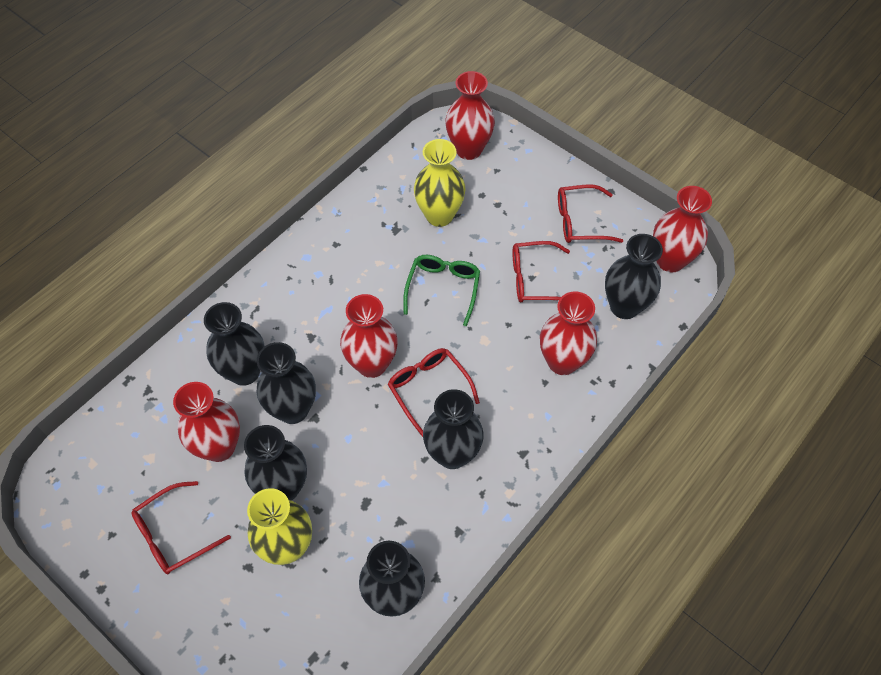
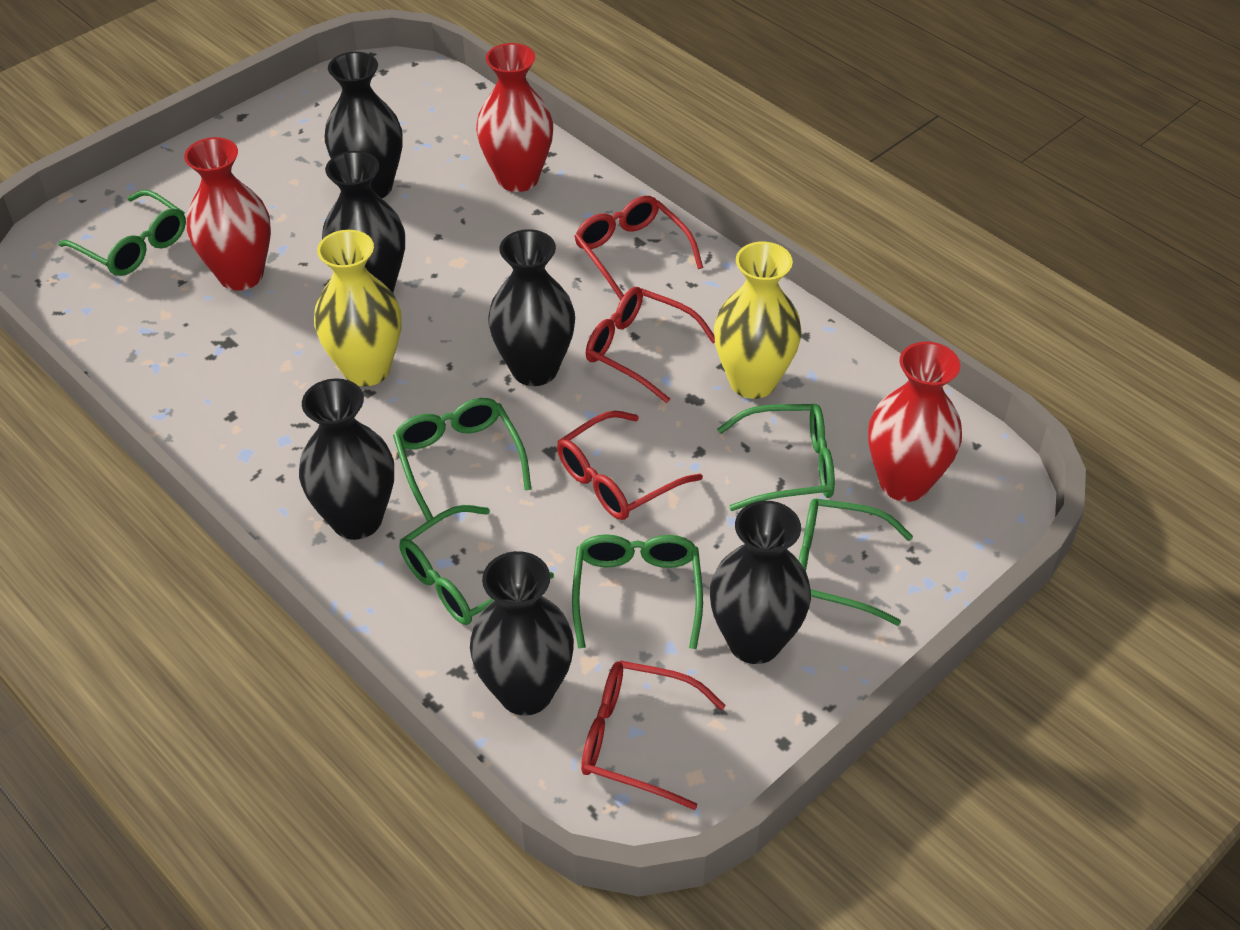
green glasses: 1 -> 6
red vase: 5 -> 3

